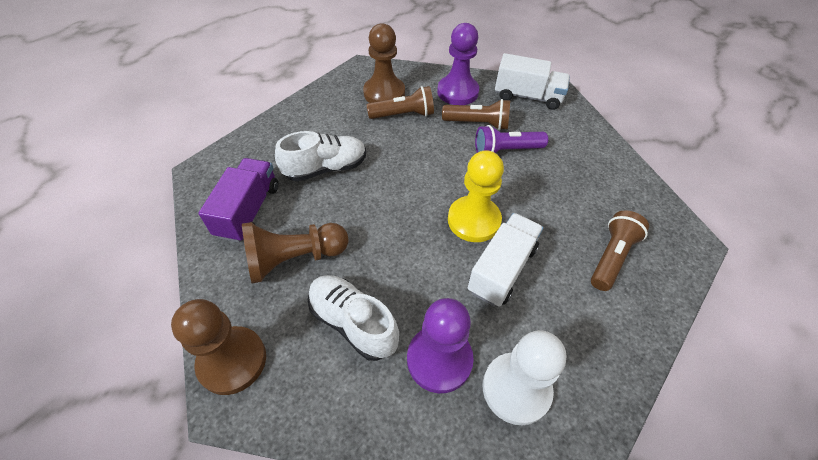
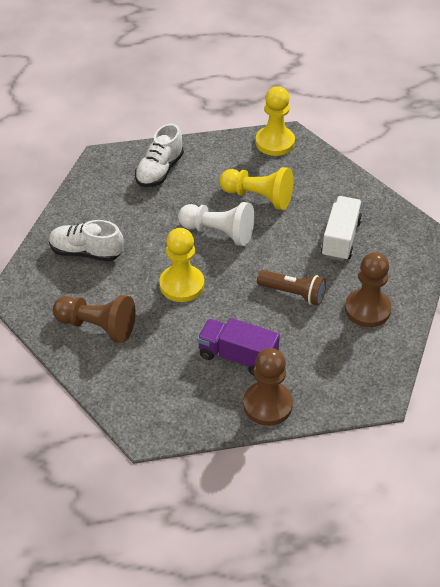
brown flashlight: 3 -> 1
purple flashlight: 1 -> 0
purple pawn: 2 -> 0
white truck: 2 -> 1
yellow pawn: 1 -> 3

